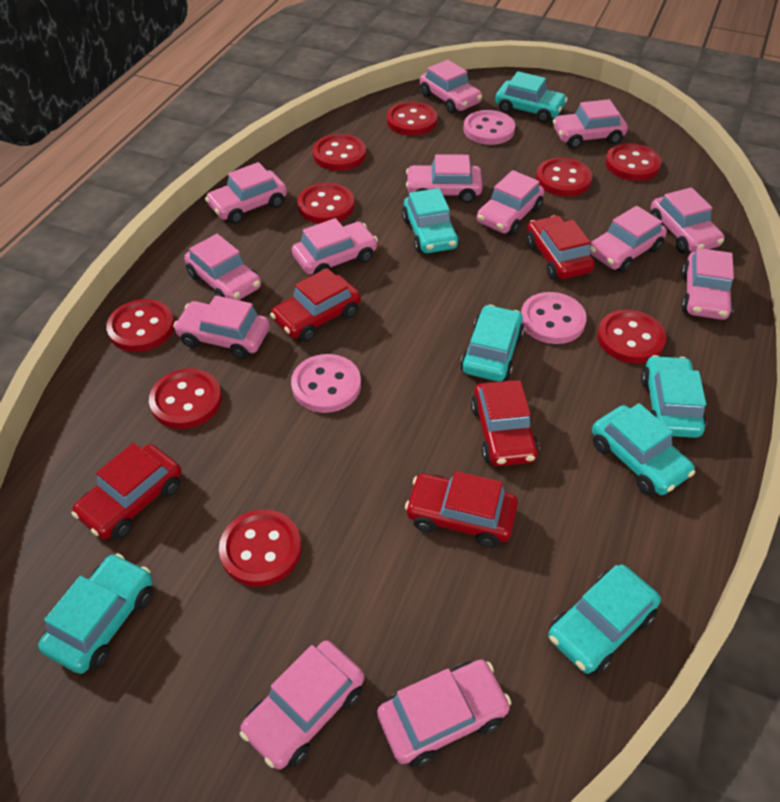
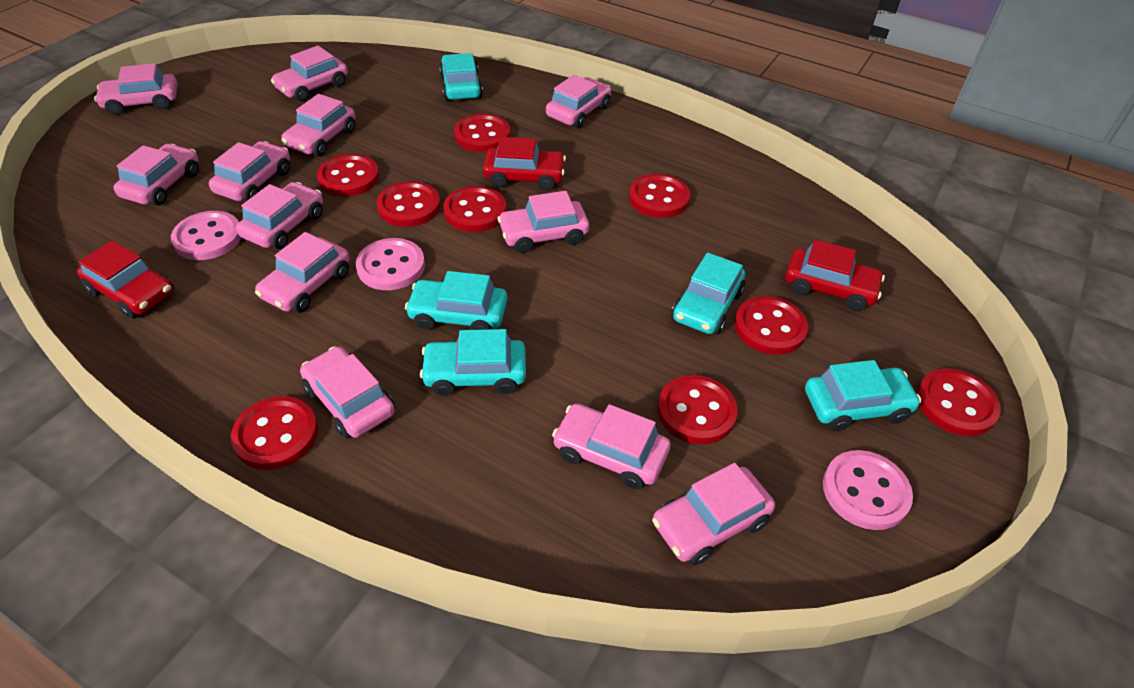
pink car: 13 -> 12
red car: 5 -> 3
turquoise car: 7 -> 5

